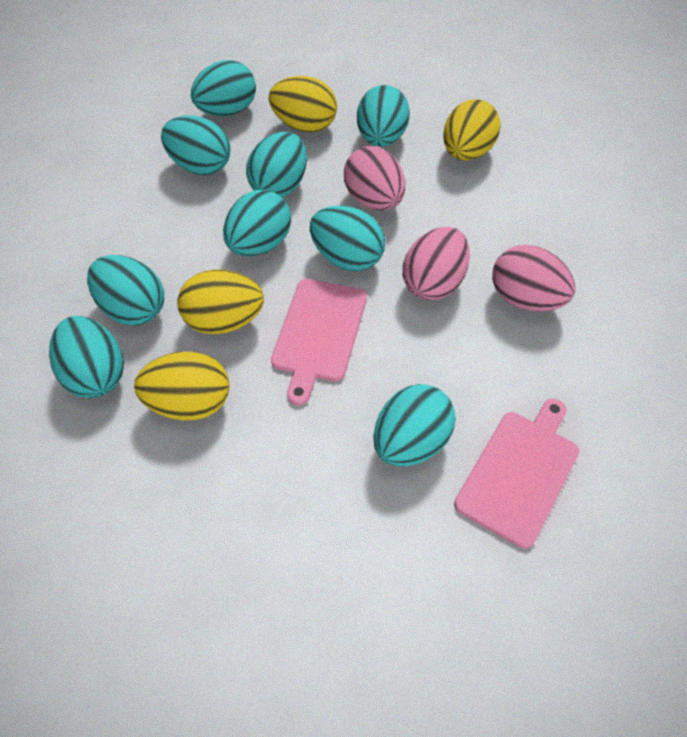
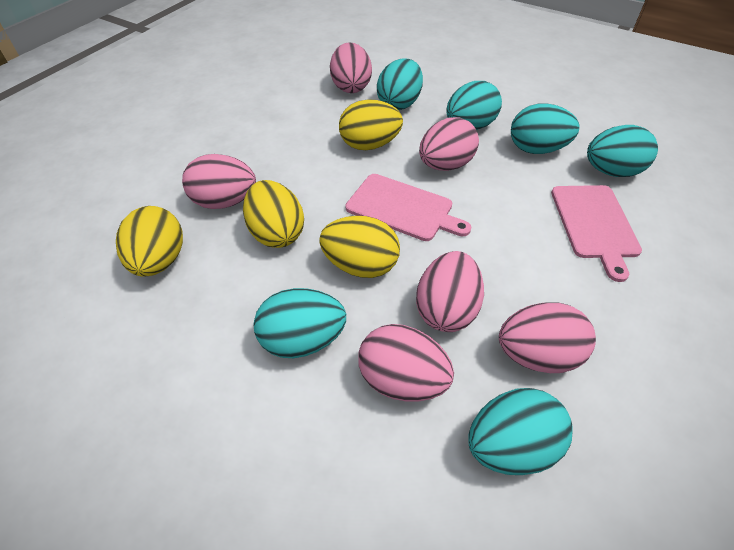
pink egg: 3 -> 6
turquoise egg: 9 -> 6

